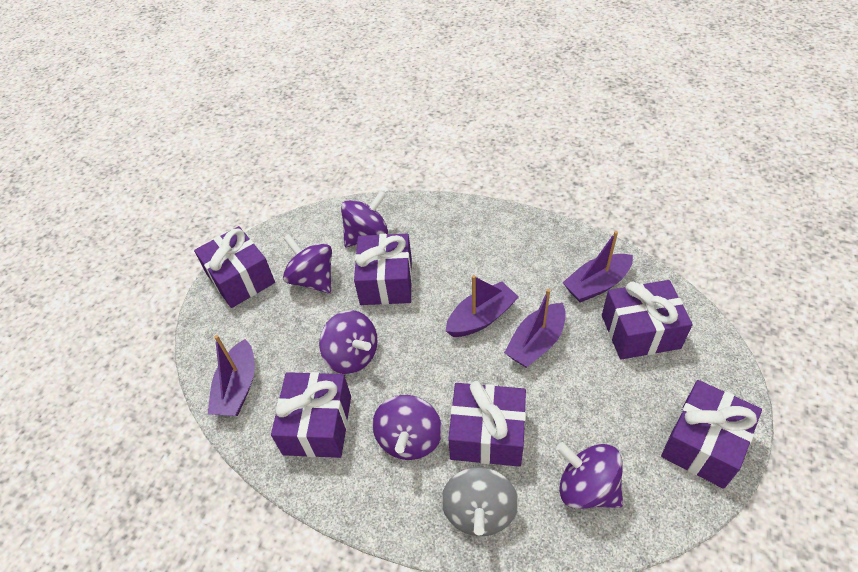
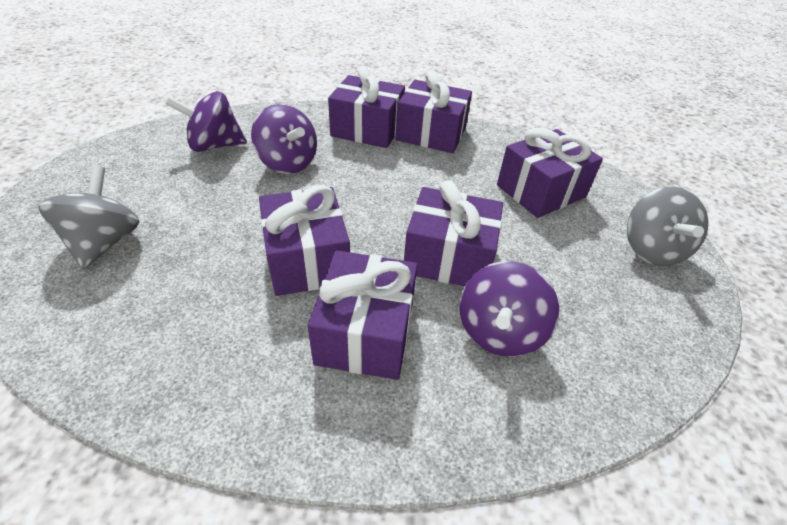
grey spinning top: 1 -> 2
purple boat: 4 -> 0
purple spinning top: 5 -> 3

